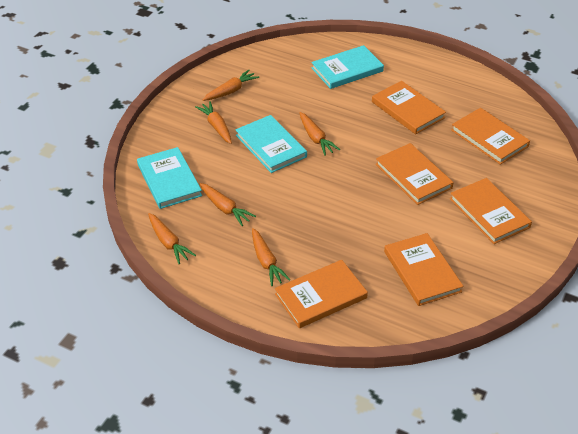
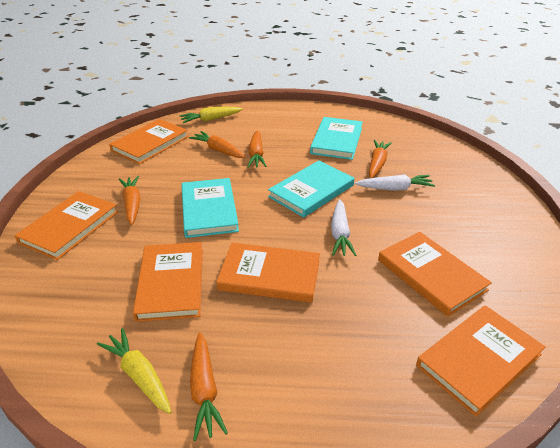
orange carrot: 6 -> 5
white carrot: 0 -> 2
yellow carrot: 0 -> 2

